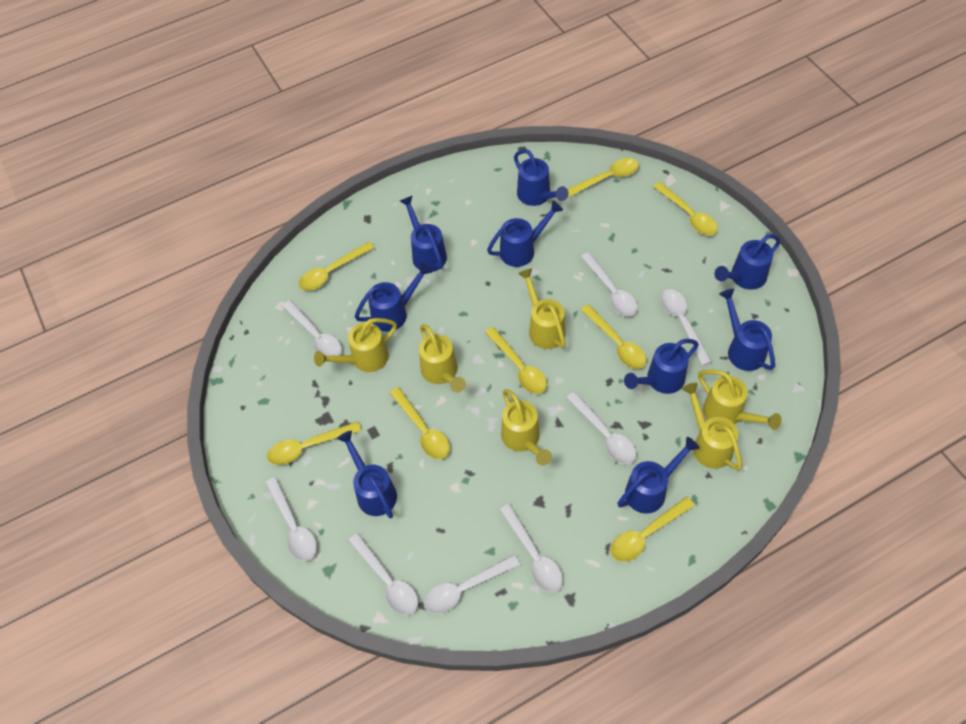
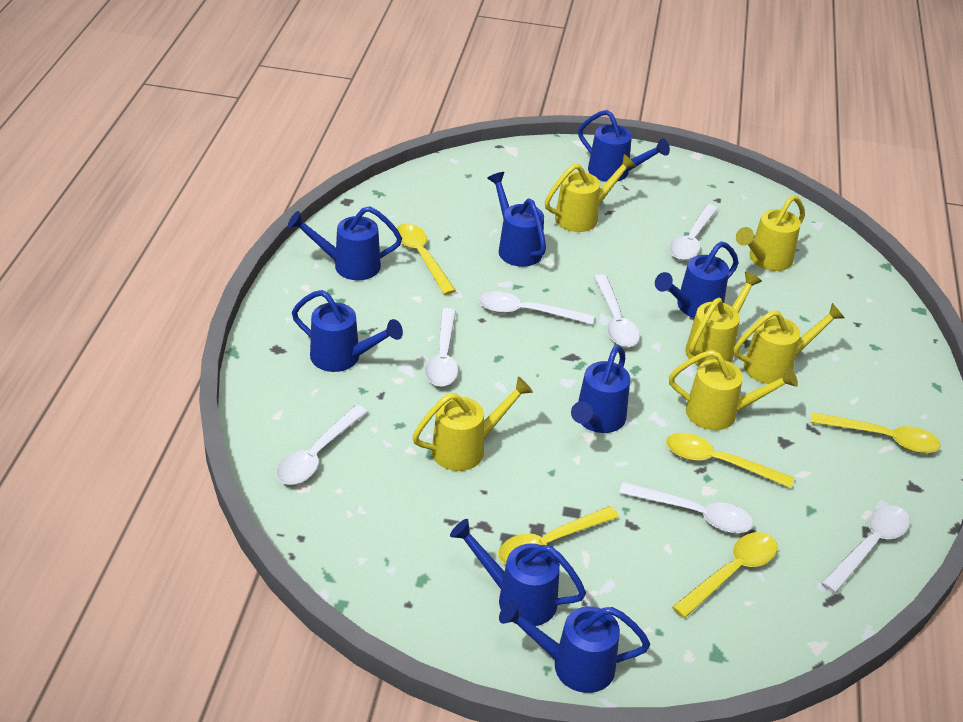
blue watering can: 9 -> 8
white spoon: 8 -> 7
yellow spoon: 8 -> 5

